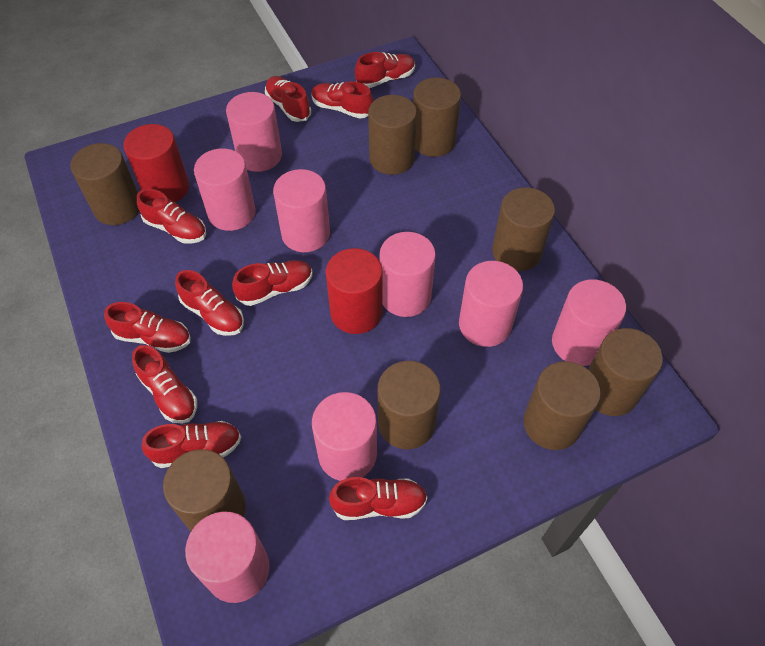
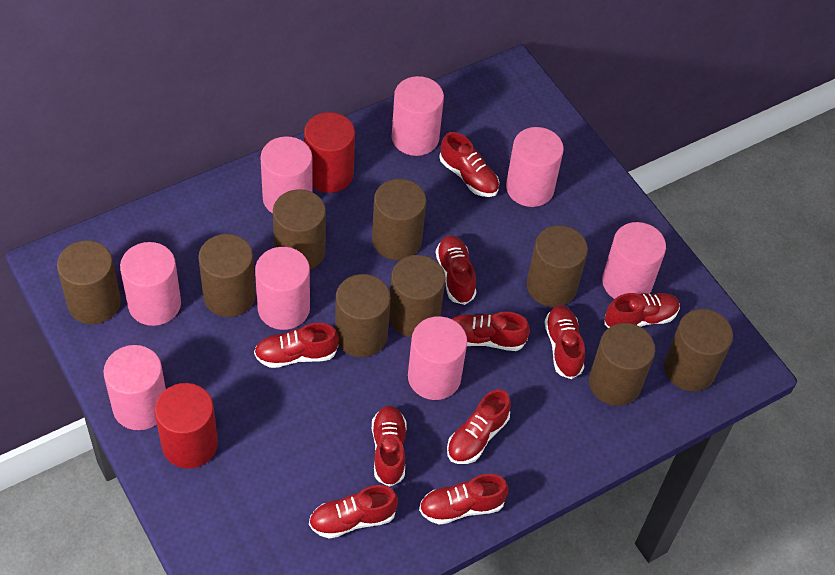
brown cylinder: 8 -> 9

